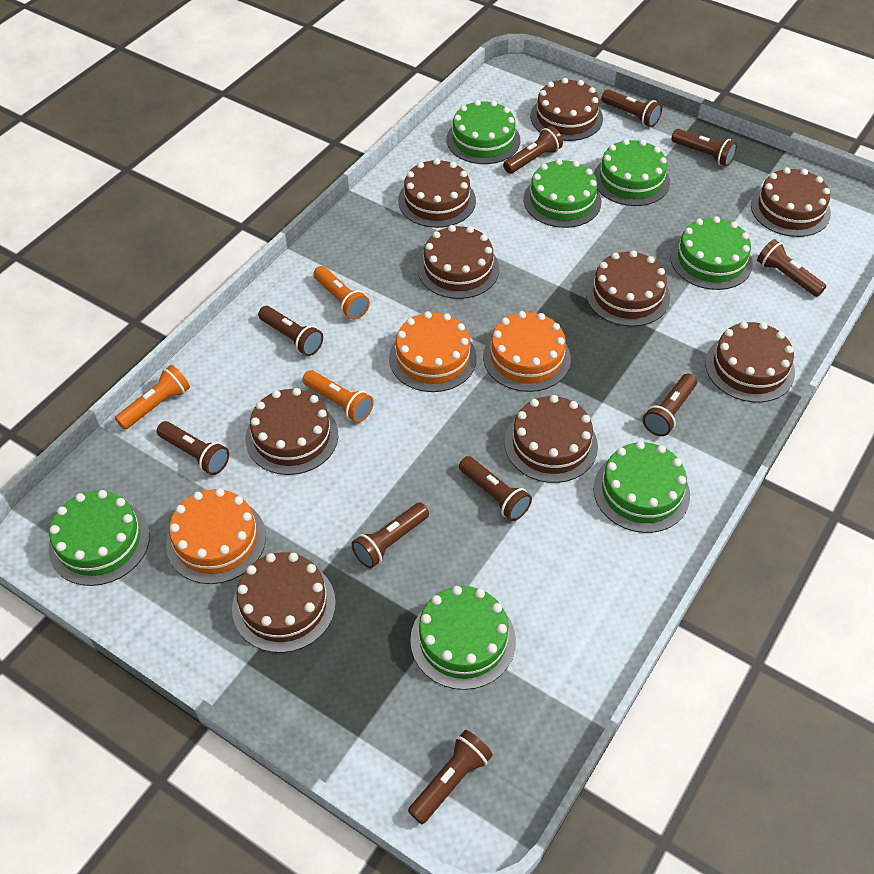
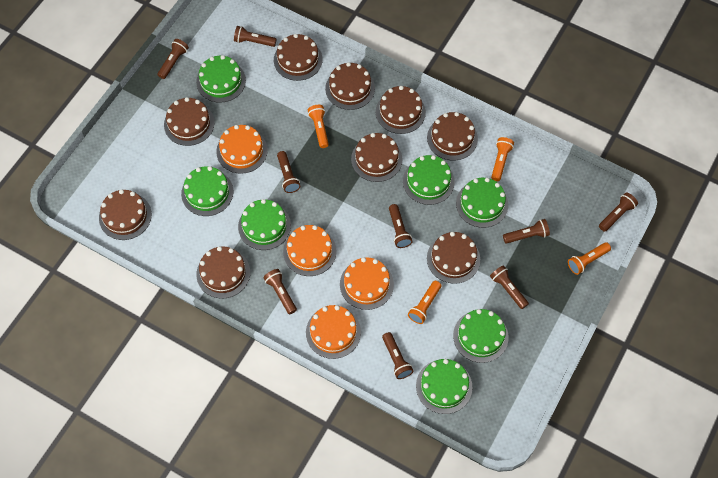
brown flashlight: 10 -> 9
orange cake: 3 -> 4
orange flashlight: 3 -> 4

